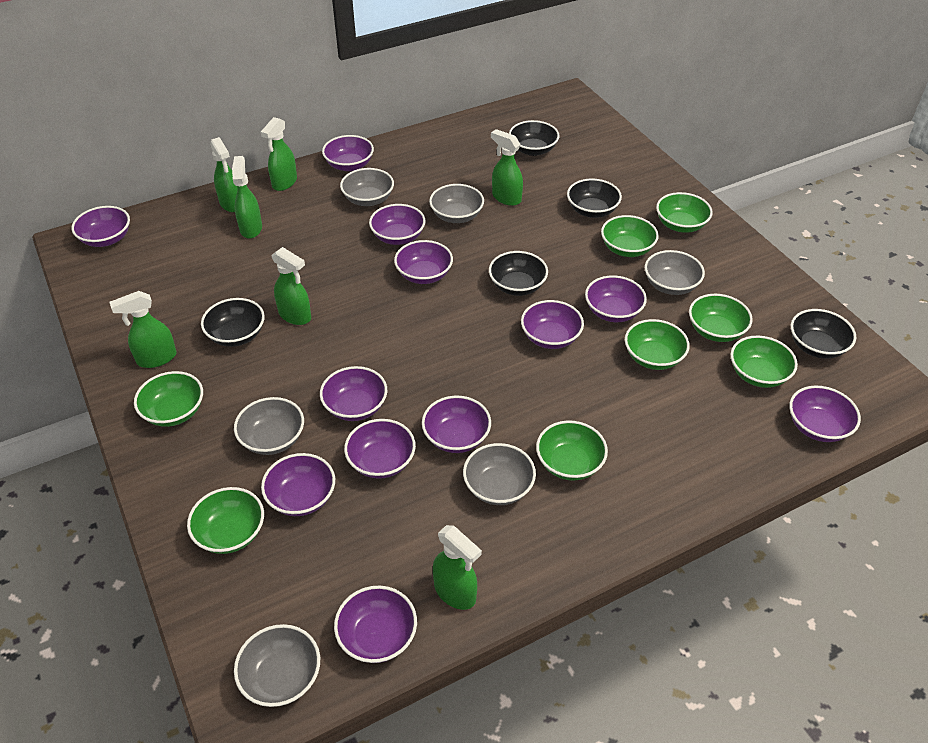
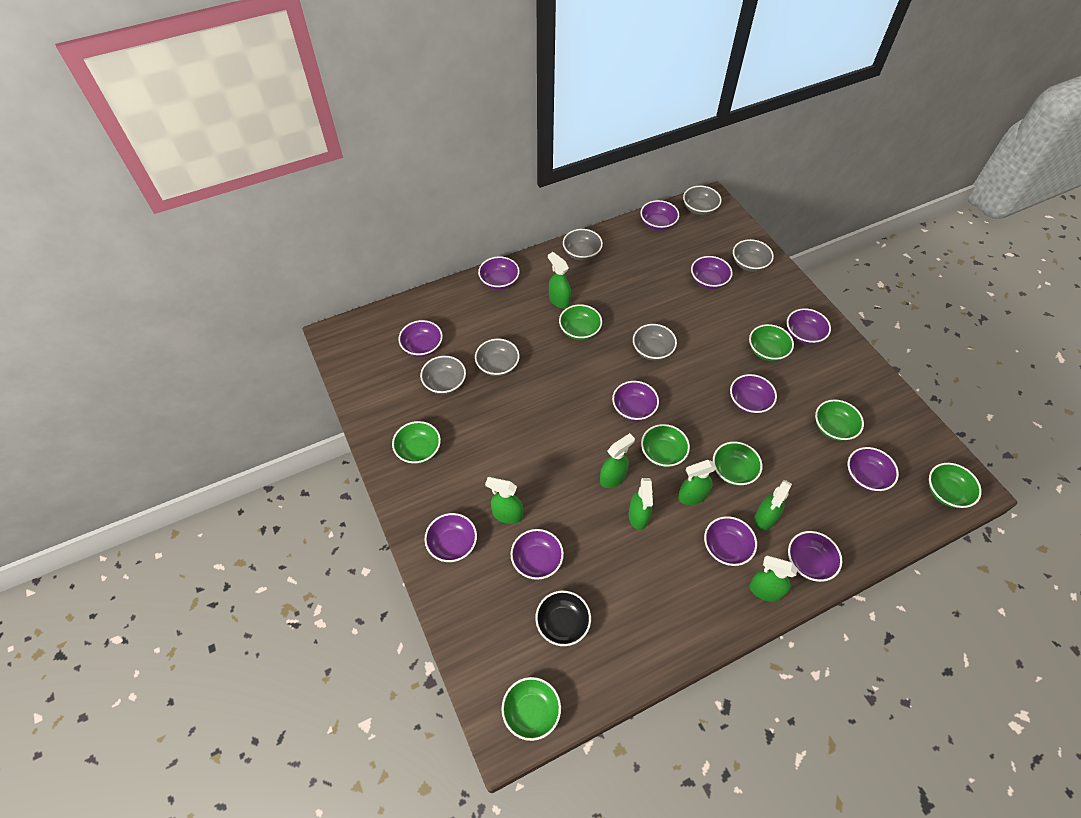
black bowl: 5 -> 1

